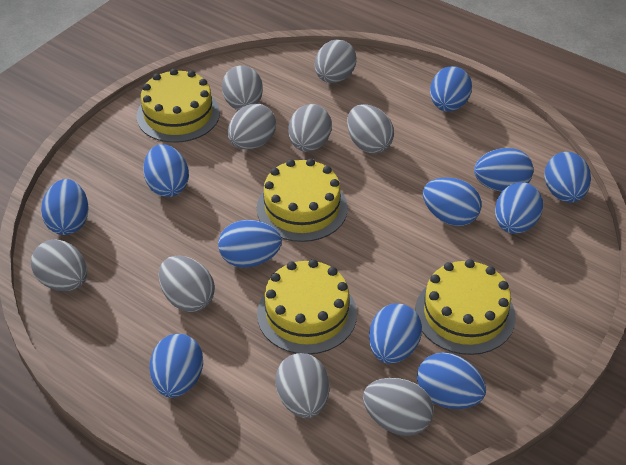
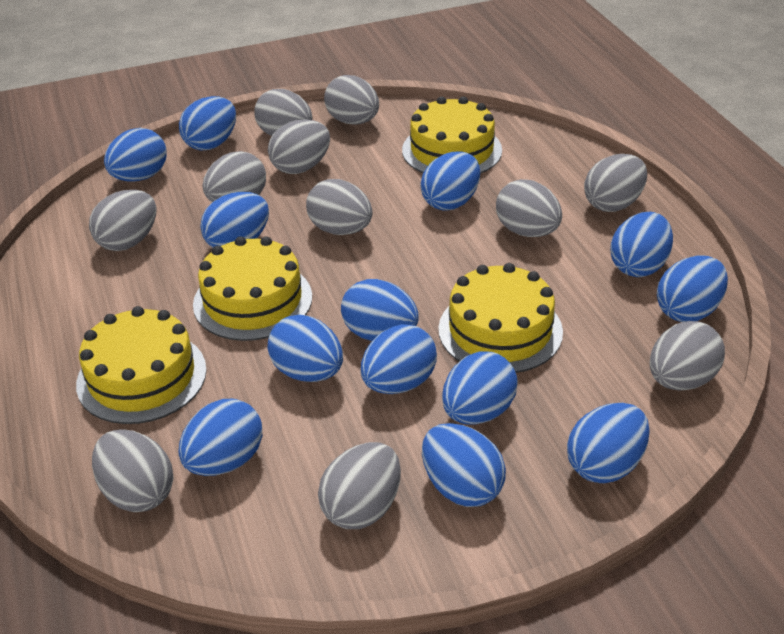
blue egg: 11 -> 13
grey egg: 9 -> 11

